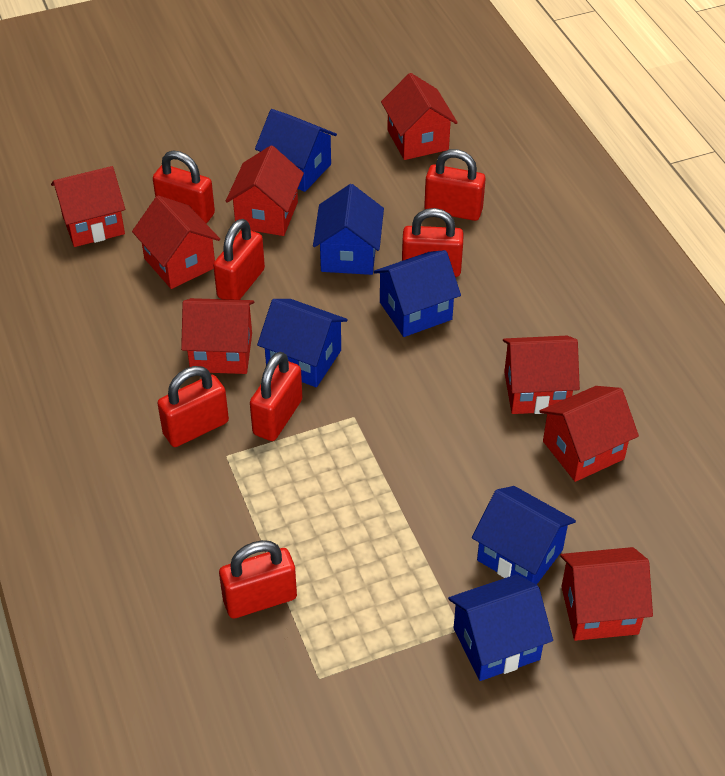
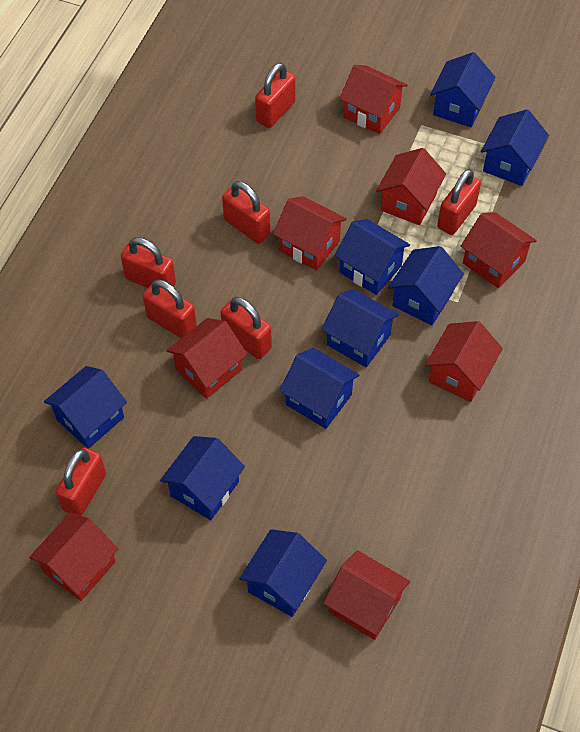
blue house: 6 -> 9

